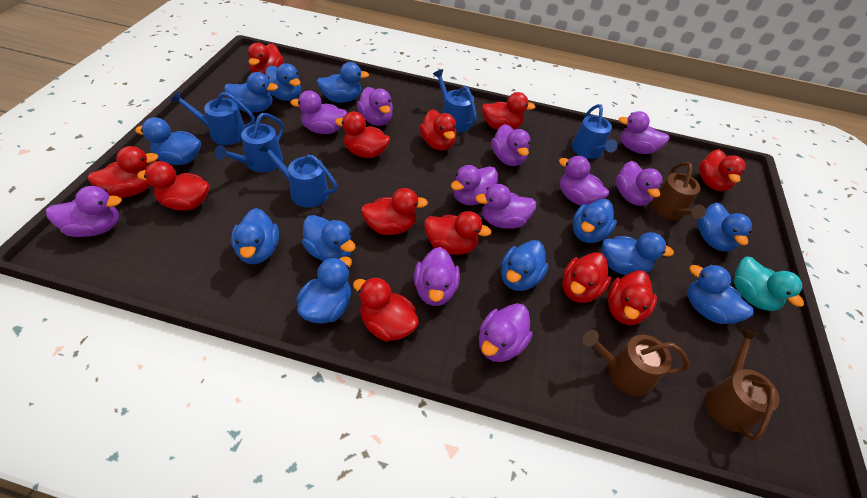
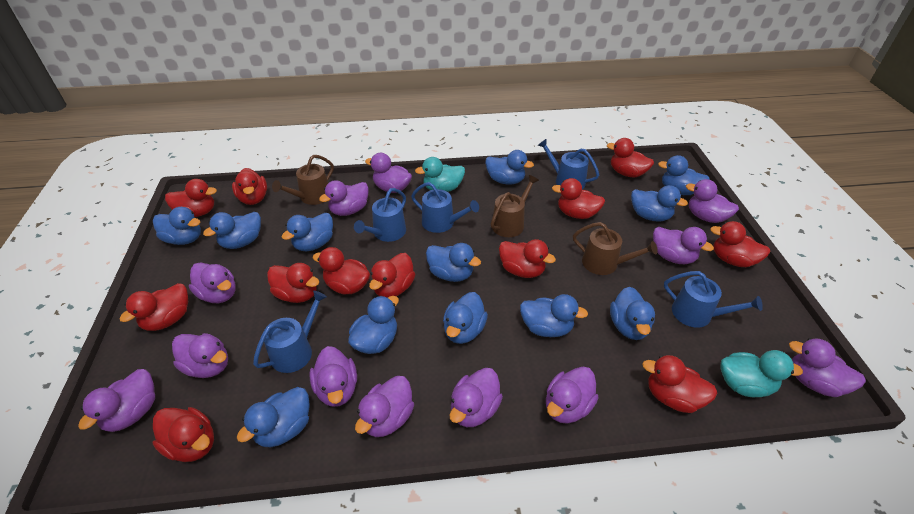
purple duck: 11 -> 12
turquoise duck: 1 -> 2

